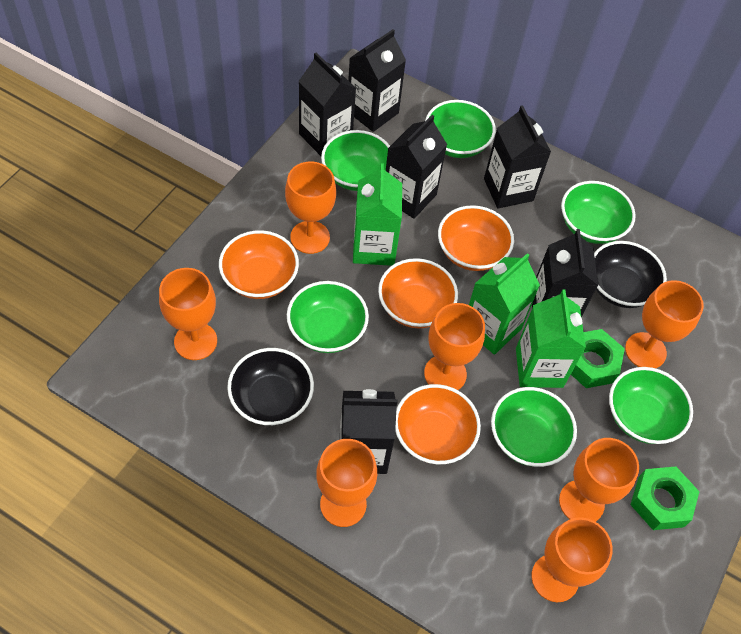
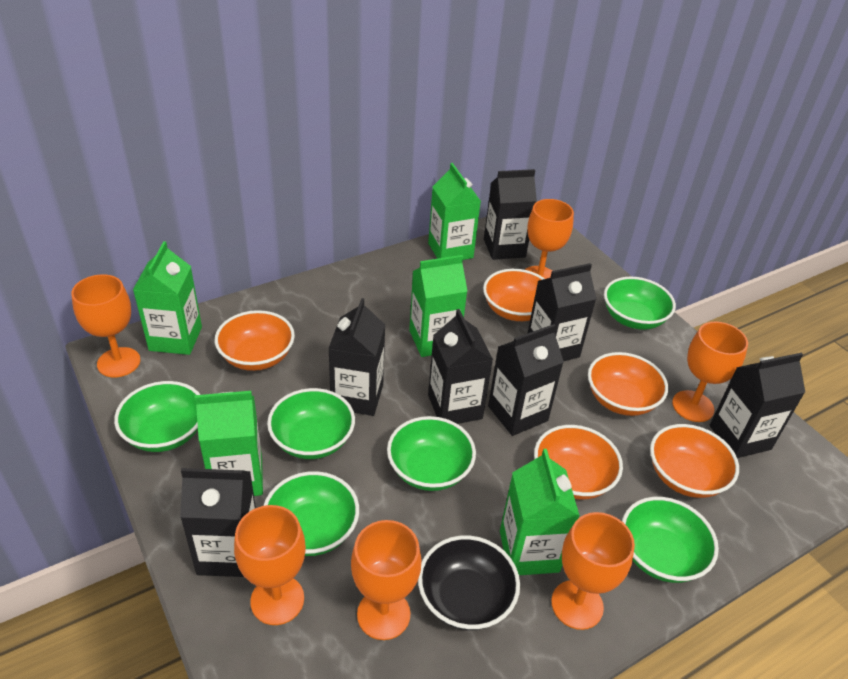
black bowl: 2 -> 1
black carton: 6 -> 7
green carton: 3 -> 5
green nut: 2 -> 0
orange bowl: 4 -> 5
orange goblet: 7 -> 6

